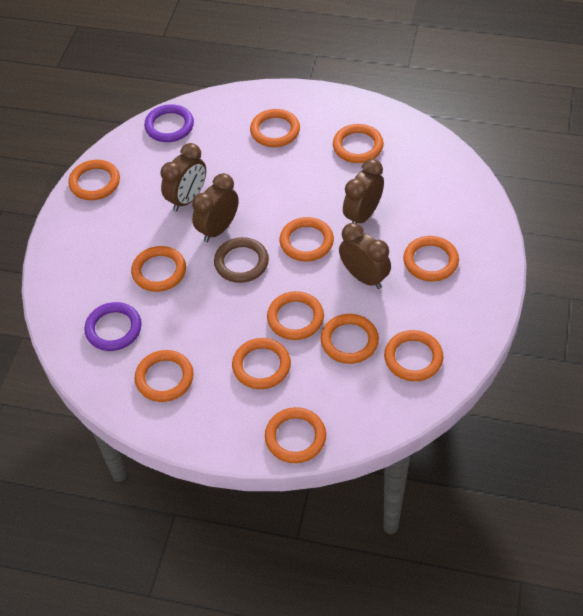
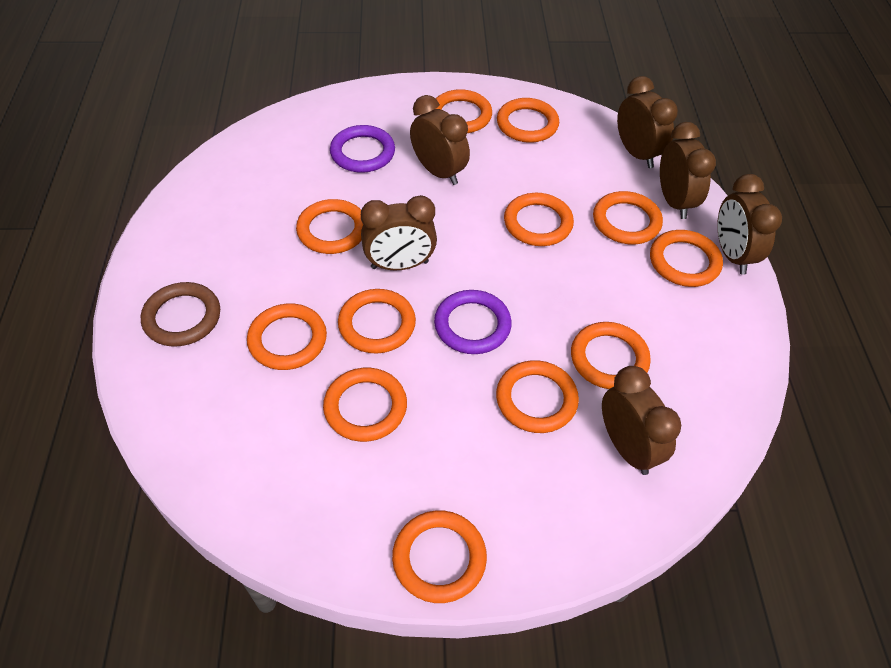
brown clock: 4 -> 6

